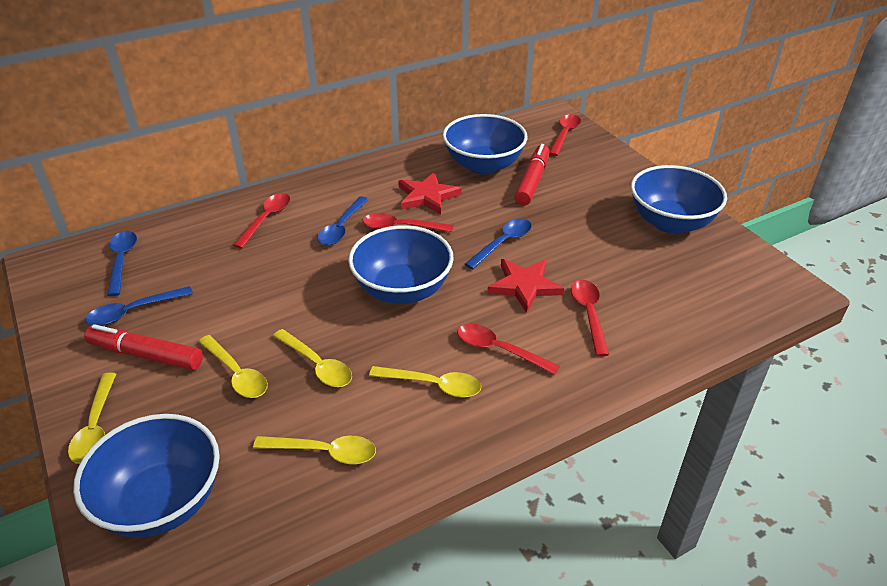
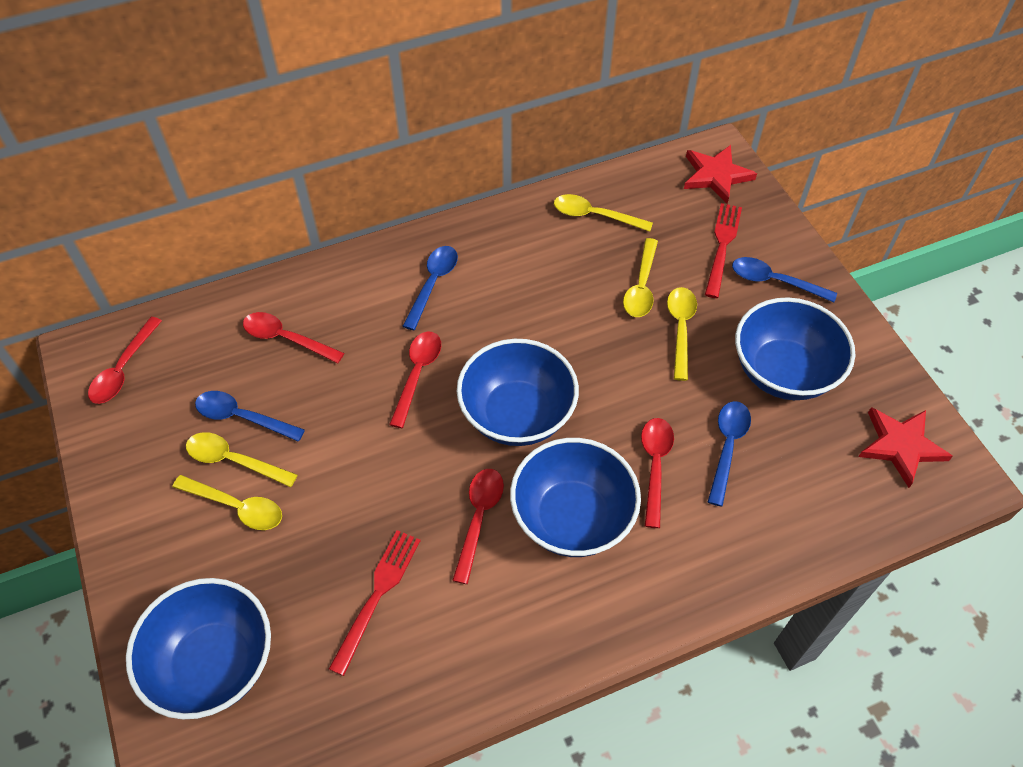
red fork: 0 -> 2
red marker: 2 -> 0

